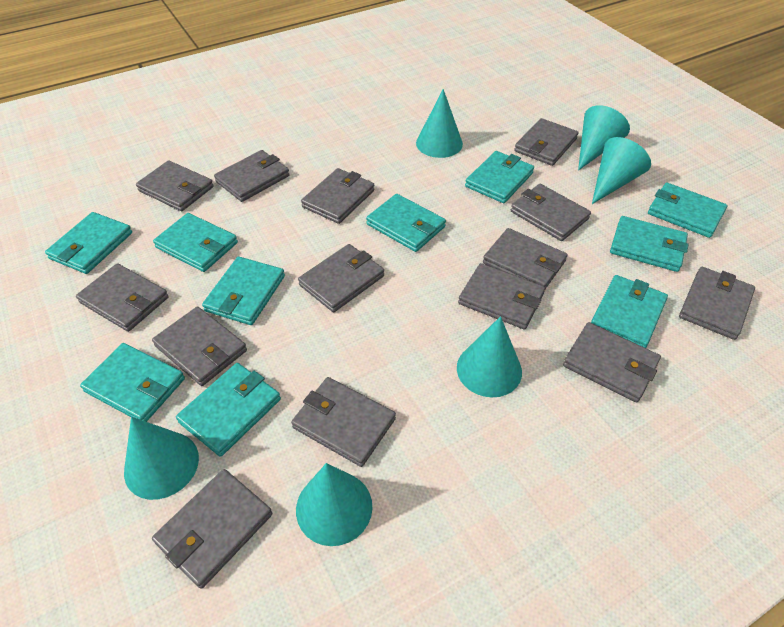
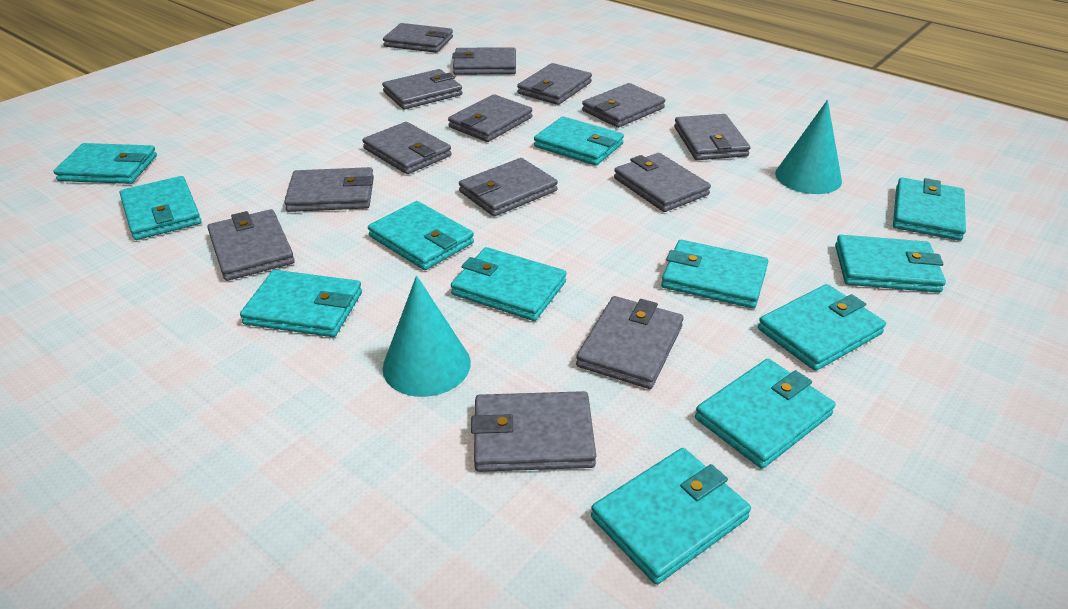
turquoise cone: 6 -> 2
turquoise wallet: 10 -> 12

